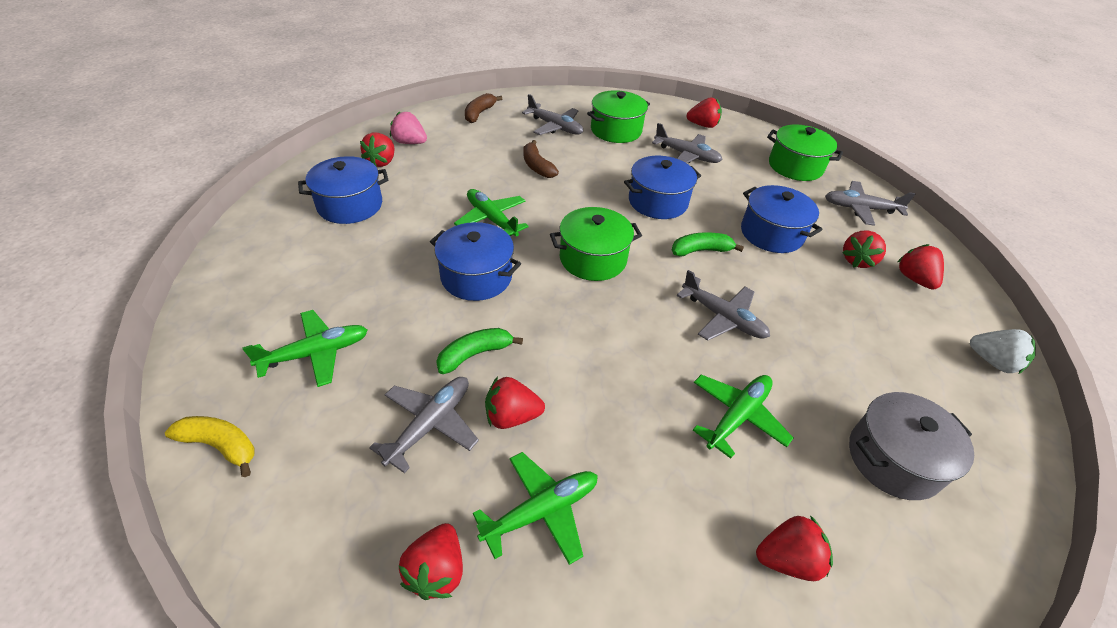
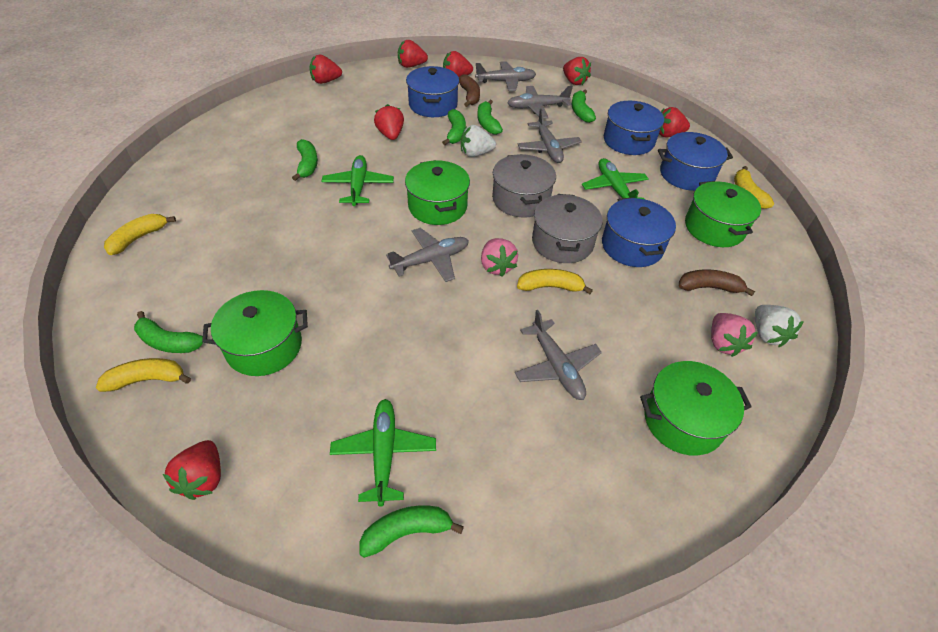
green banana: 2 -> 6
green plane: 4 -> 3
green pot: 3 -> 4
grey pot: 1 -> 2
pink strawberry: 1 -> 2
white strawberry: 1 -> 2
yellow banana: 1 -> 4

